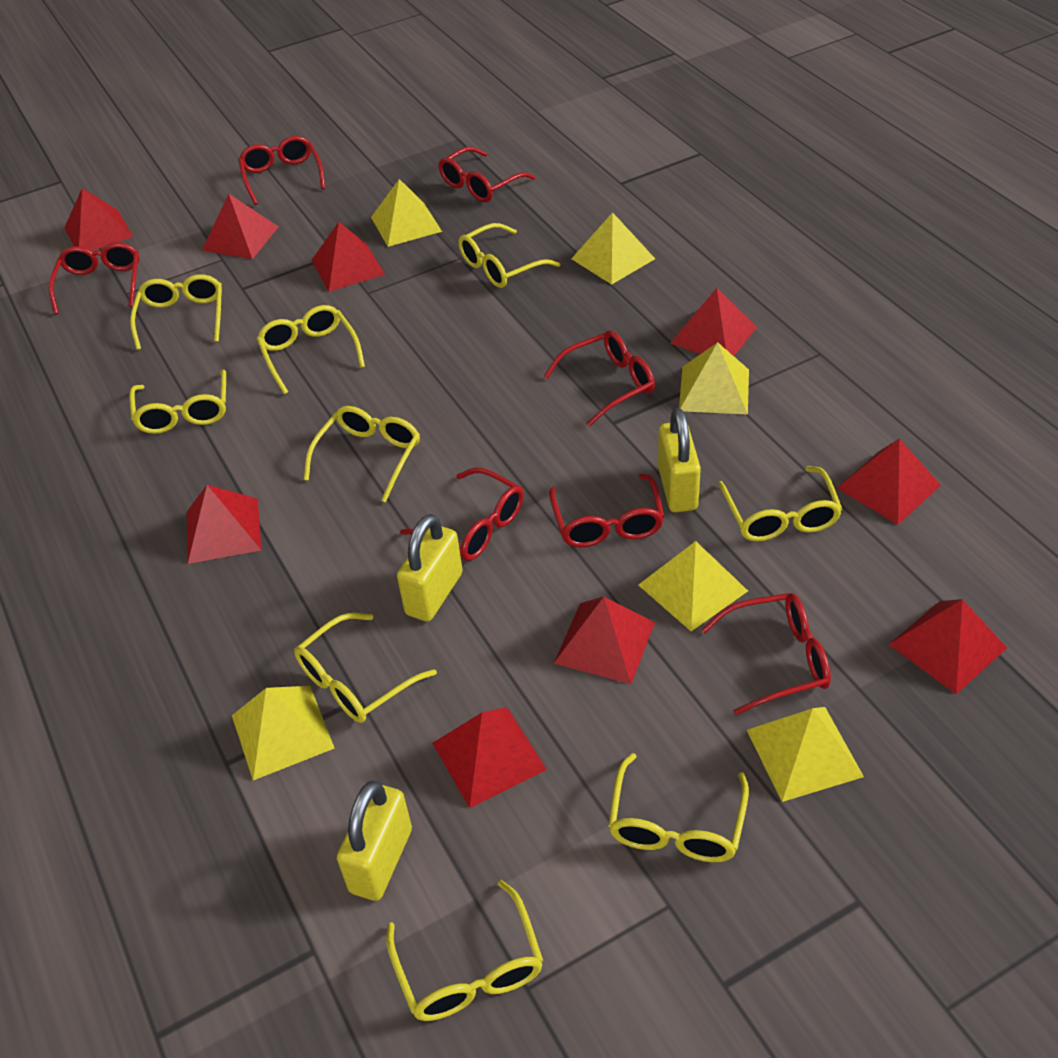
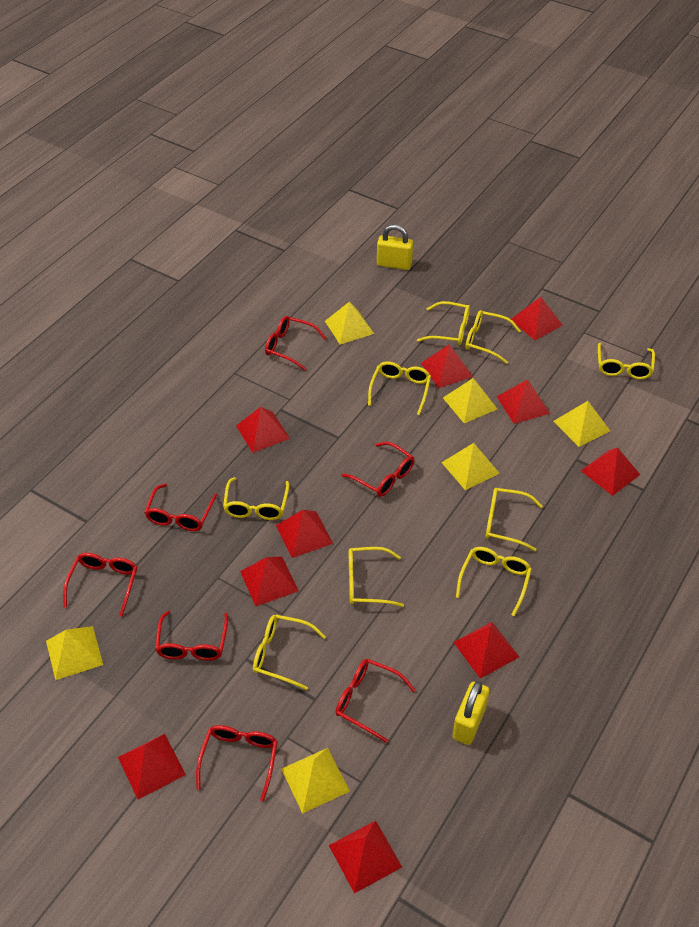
red pyramid: 9 -> 10
yellow padlock: 3 -> 2

